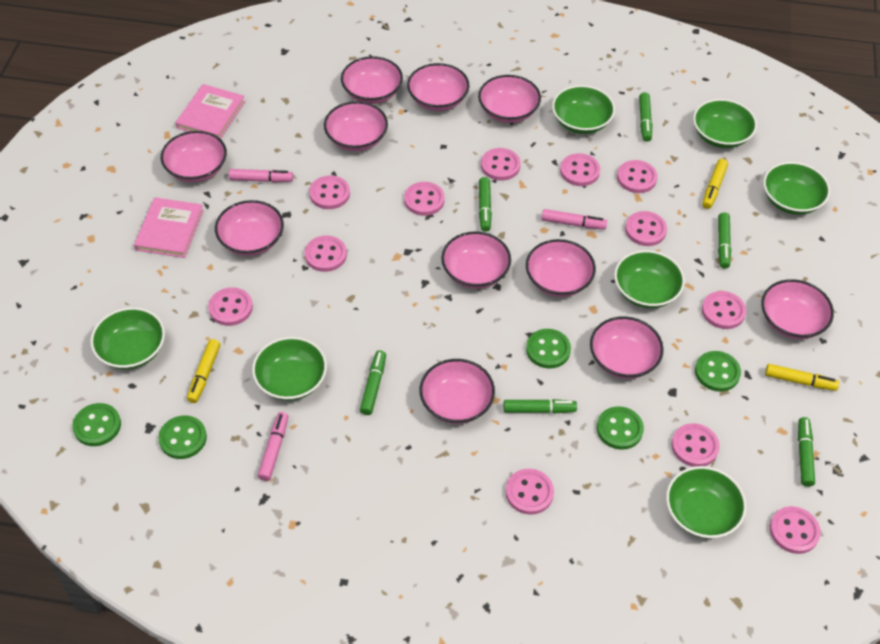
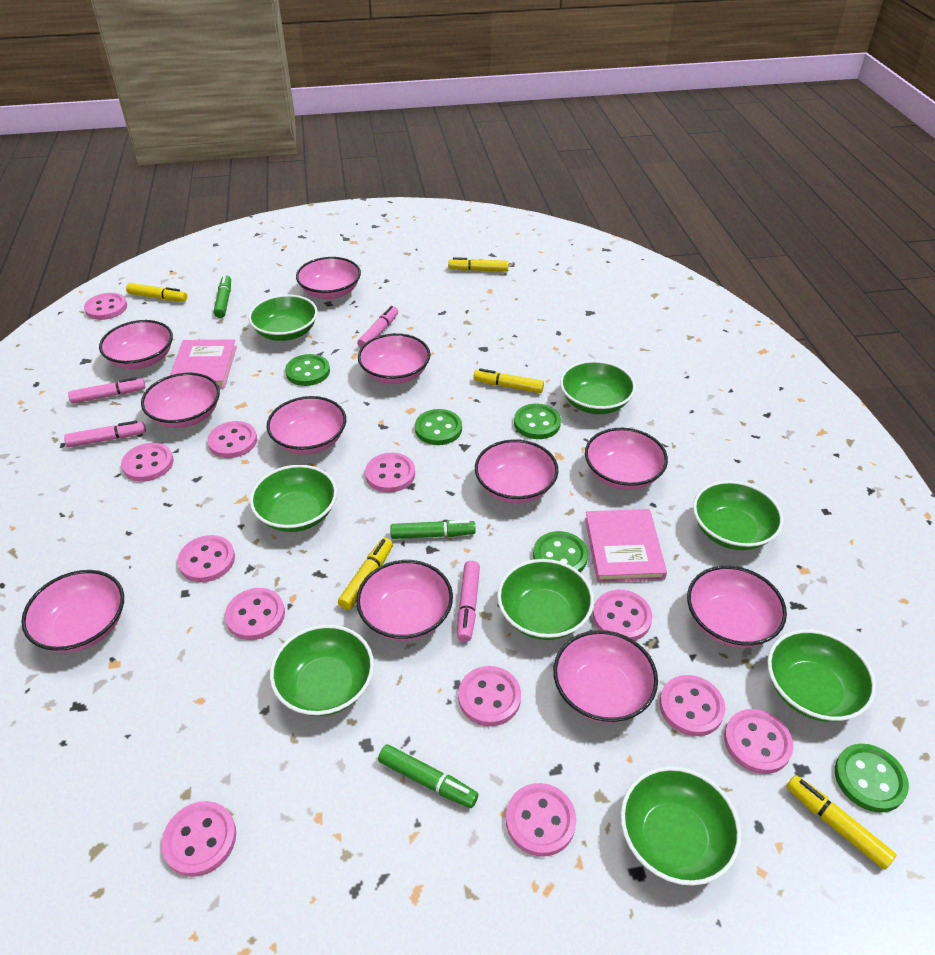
green bowl: 7 -> 8
green marker: 6 -> 3
pink marker: 3 -> 4
yellow marker: 3 -> 5

